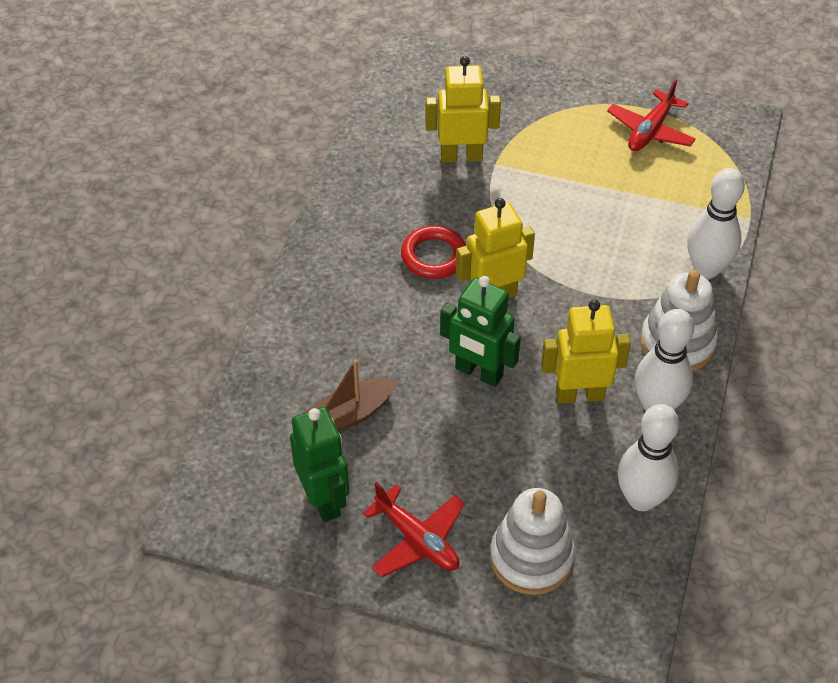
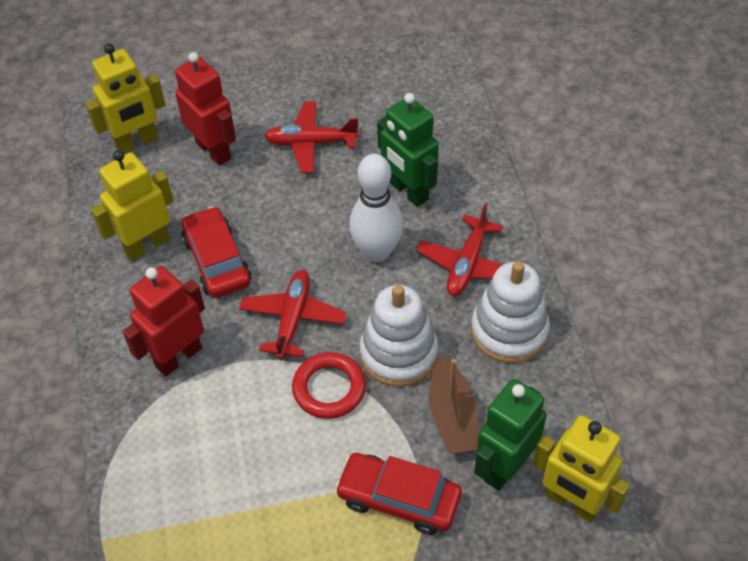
red car: 0 -> 2
red plane: 2 -> 3
red robot: 0 -> 2
white bowling pin: 3 -> 1

